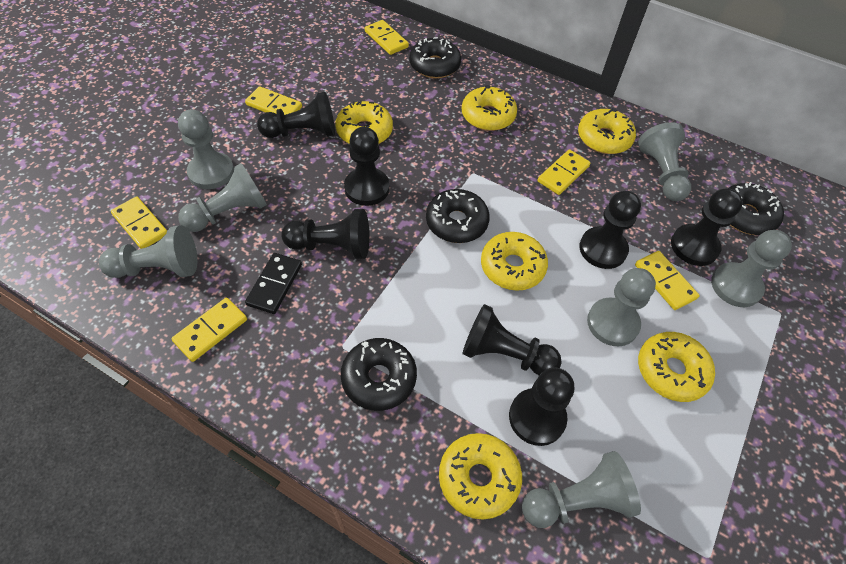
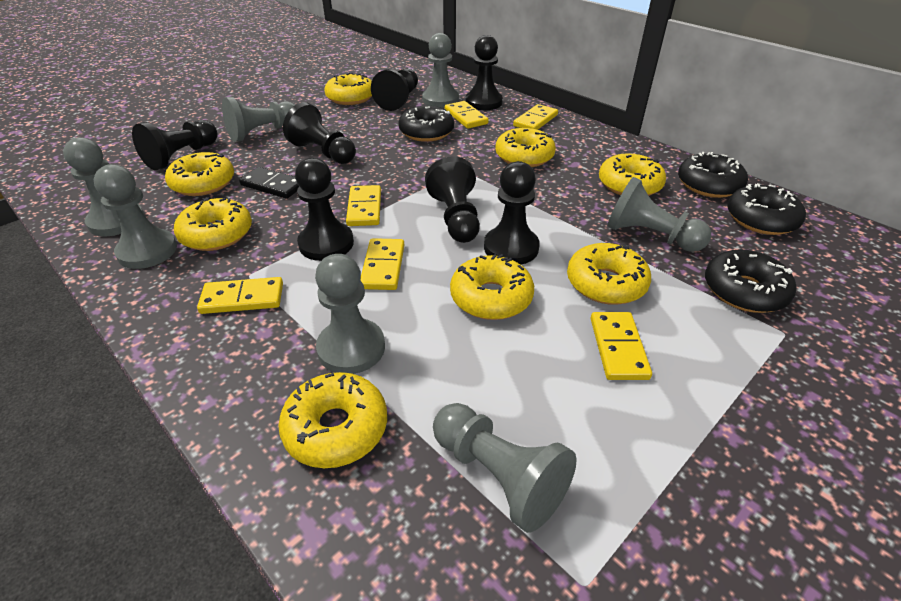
yellow donut: 6 -> 8

